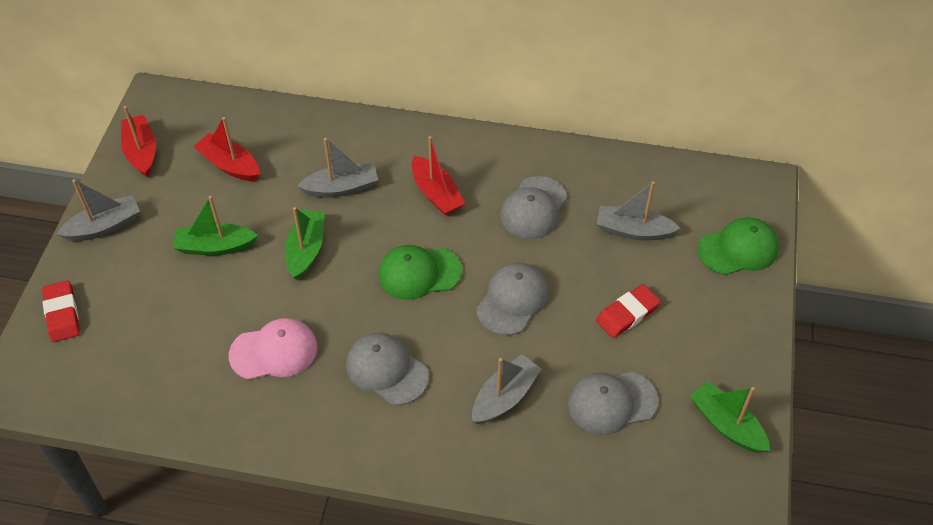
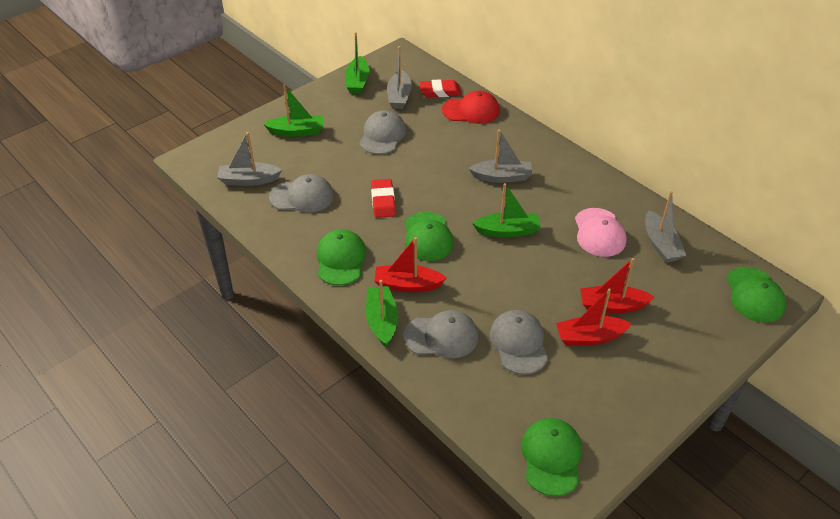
green boat: 3 -> 4
green cap: 2 -> 4
red cap: 0 -> 1

